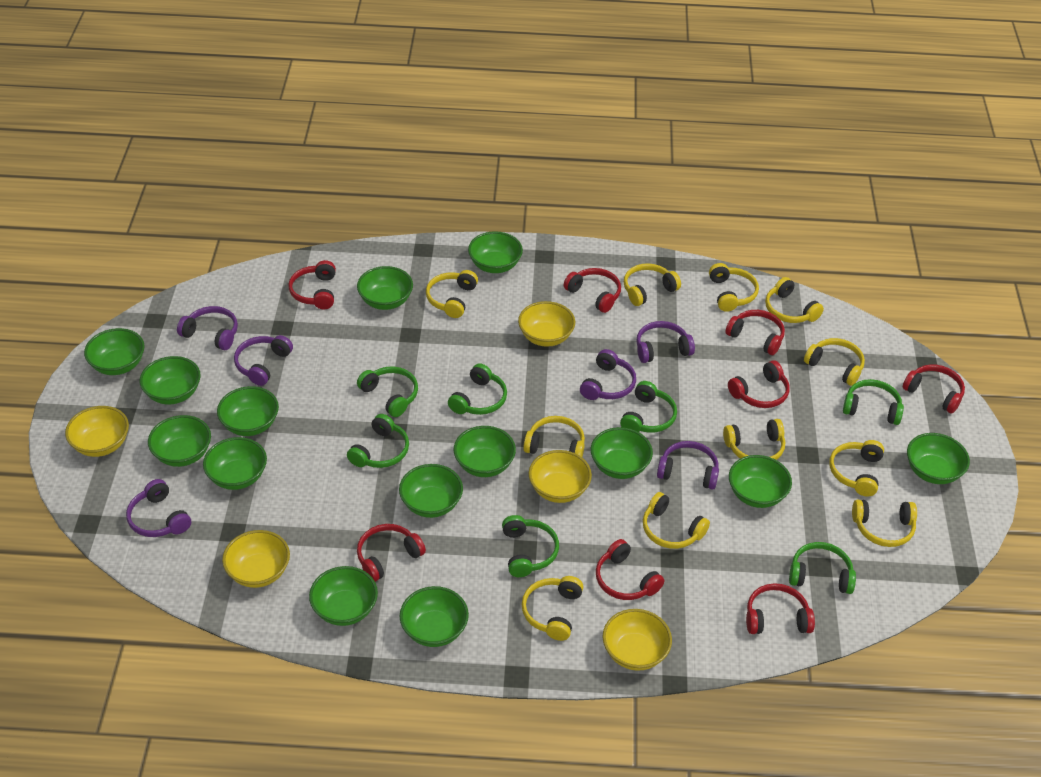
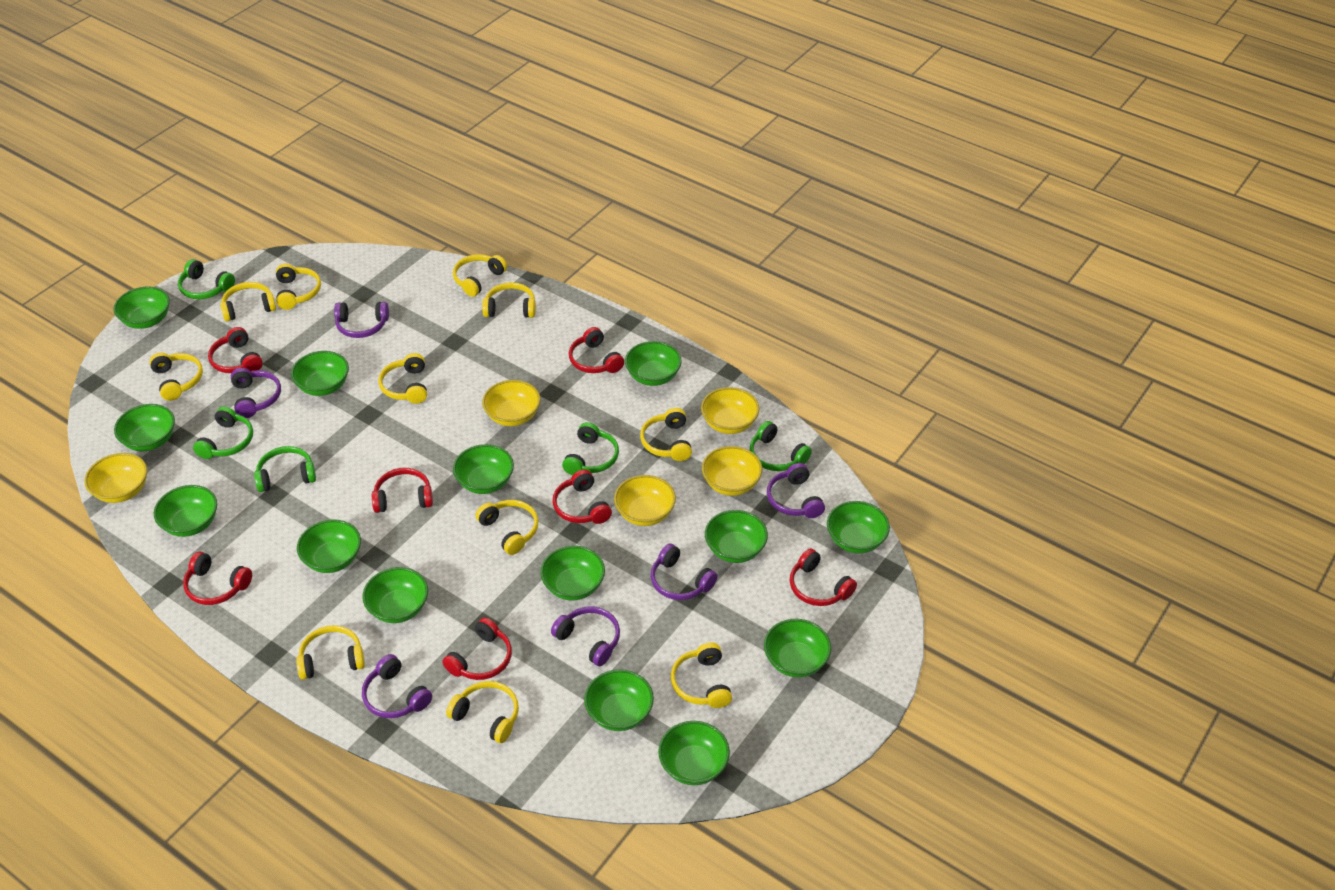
green headphones: 7 -> 5
red headphones: 8 -> 7

